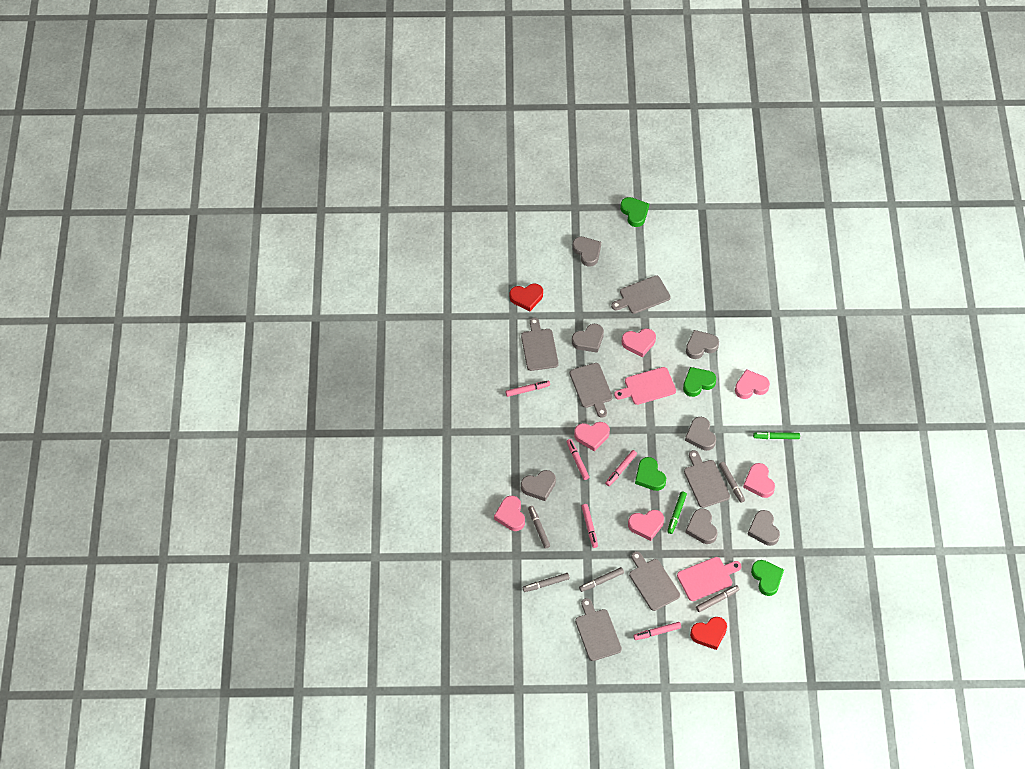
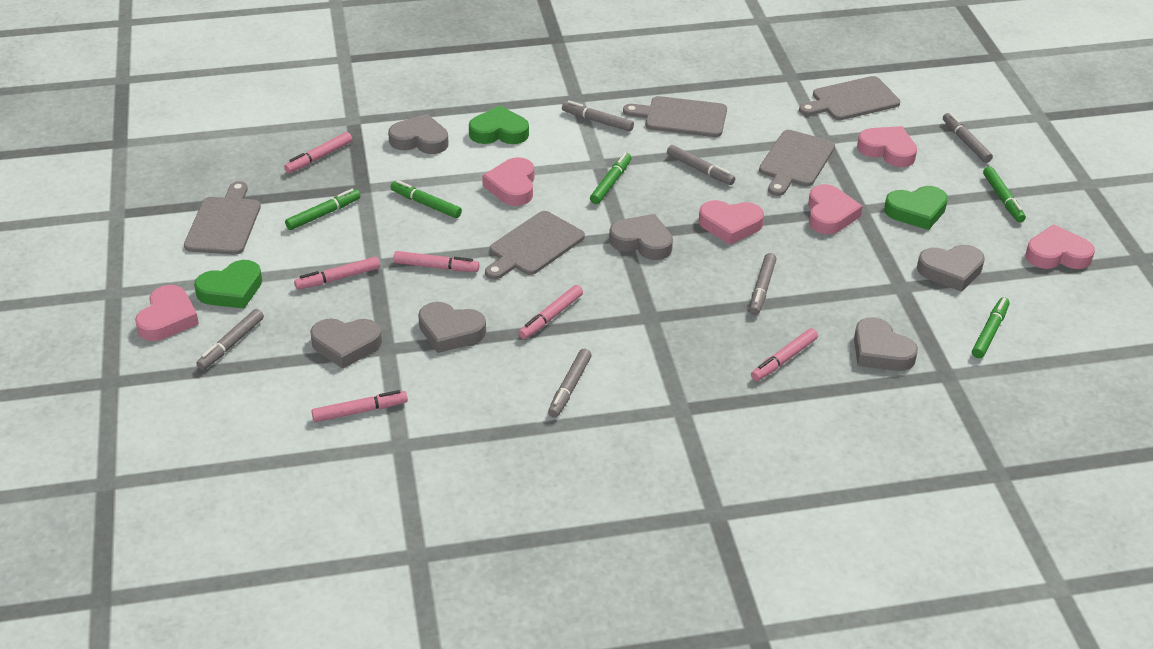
green heart: 4 -> 3
green marker: 2 -> 5
grey cutting board: 6 -> 5
grey heart: 7 -> 6
grey marker: 5 -> 6
pink cutting board: 2 -> 0
pink marker: 5 -> 6
red heart: 2 -> 0

